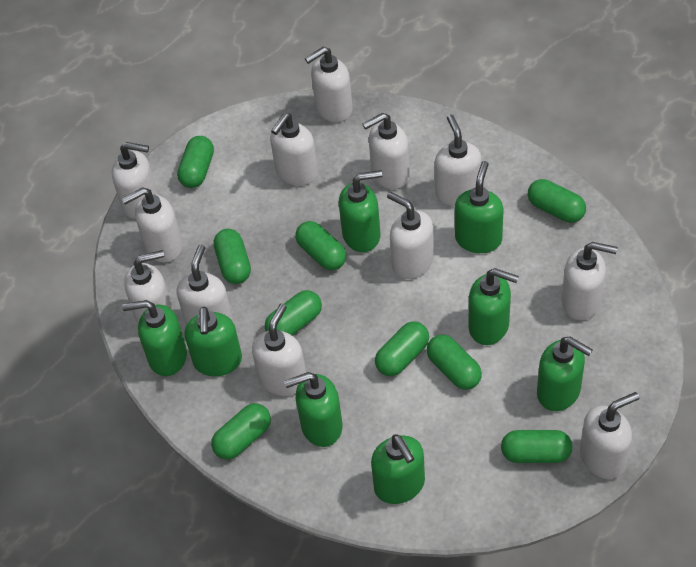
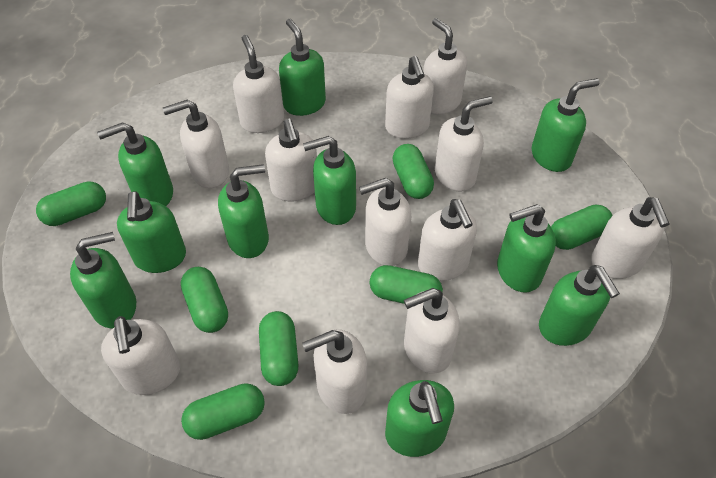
green capsule: 9 -> 7
green soap dispenser: 8 -> 10

